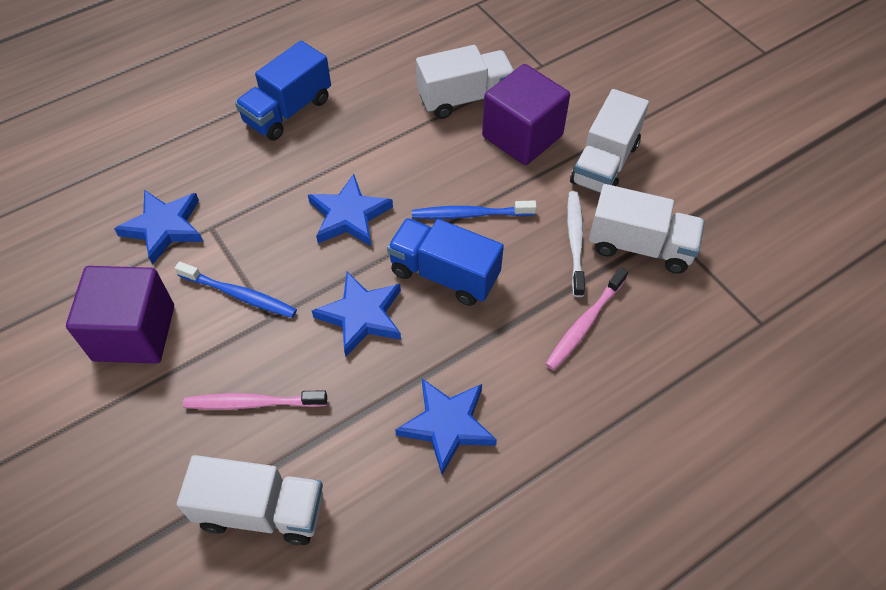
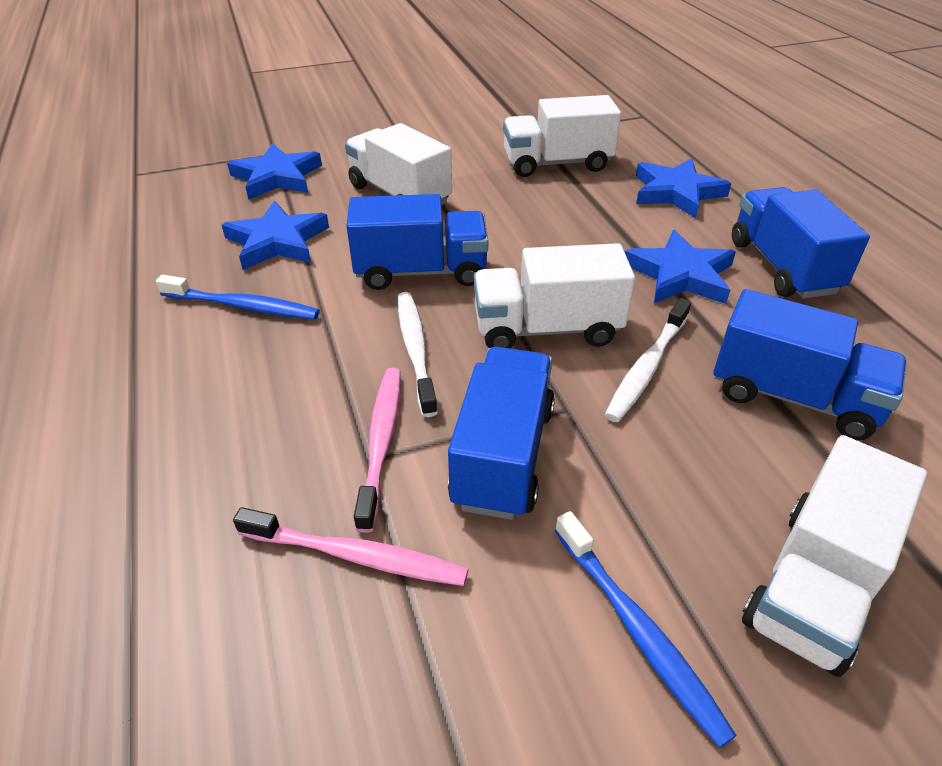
blue truck: 2 -> 4
purple cube: 2 -> 0
white toothbrush: 1 -> 2

